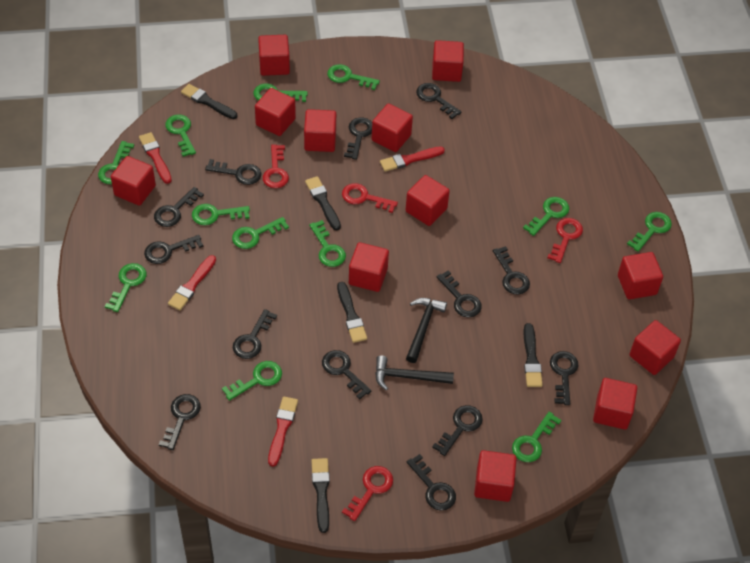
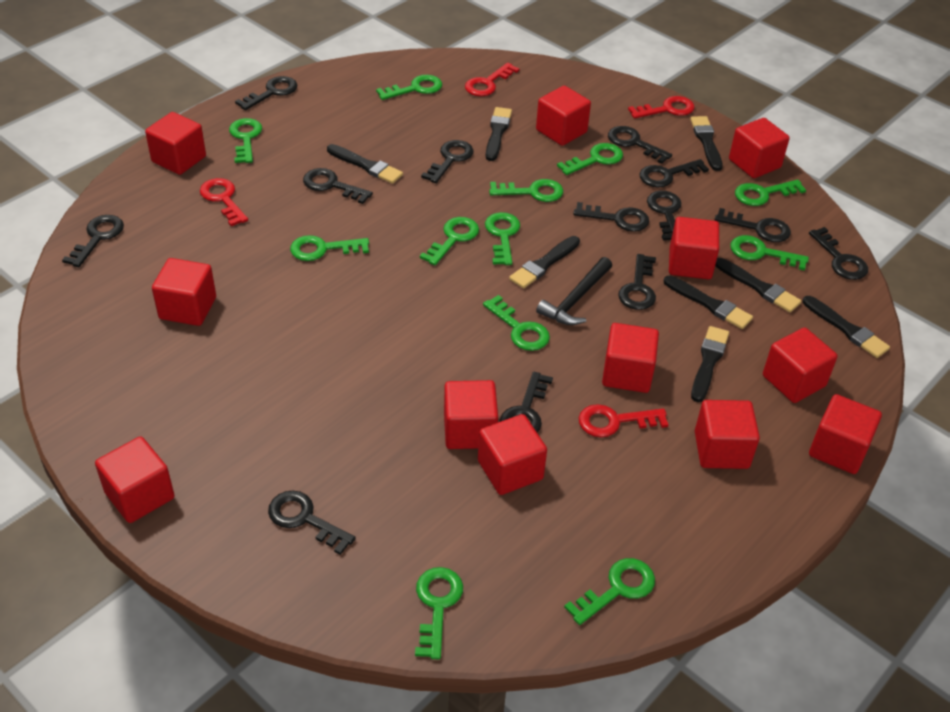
black brush: 5 -> 8
black hammer: 2 -> 1
red brush: 4 -> 0

